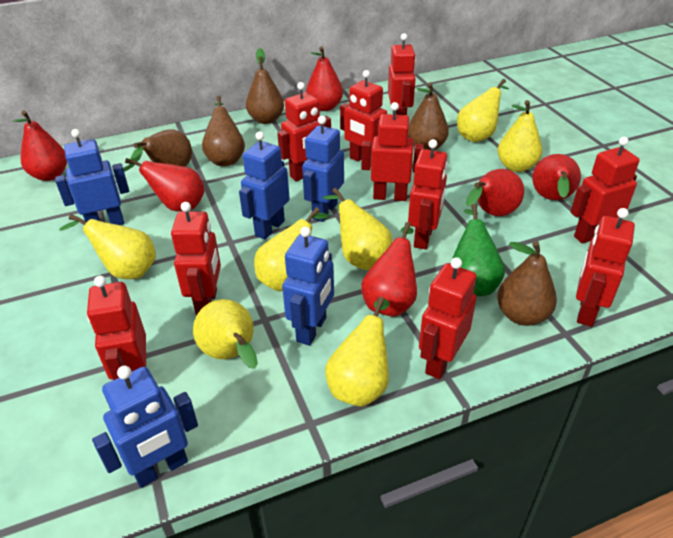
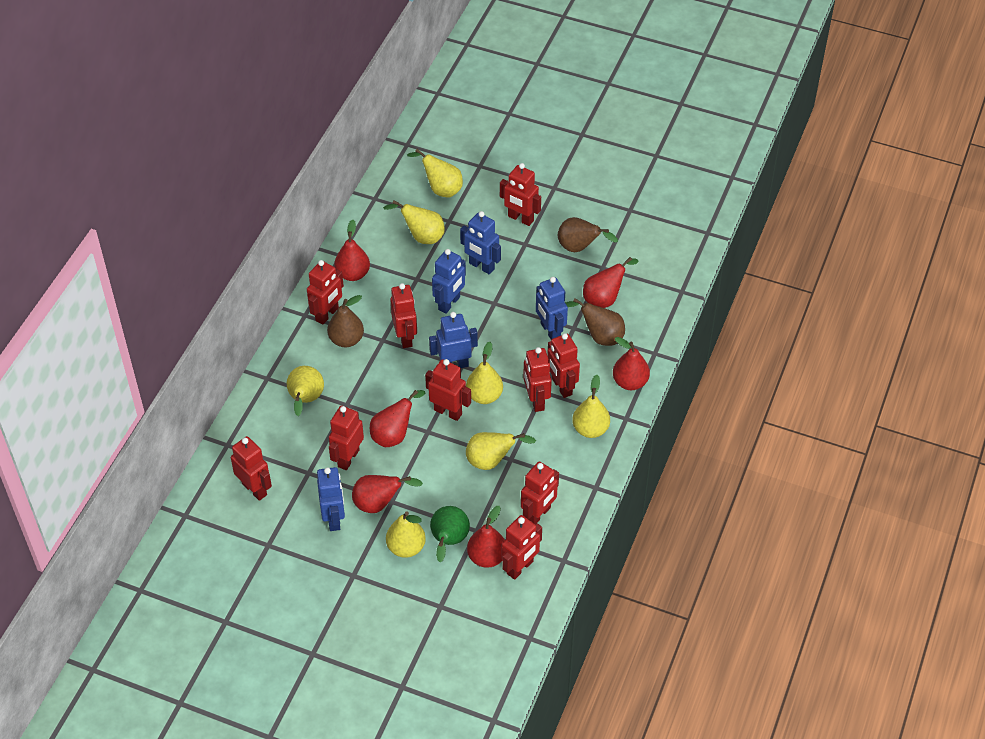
brown pear: 5 -> 3

